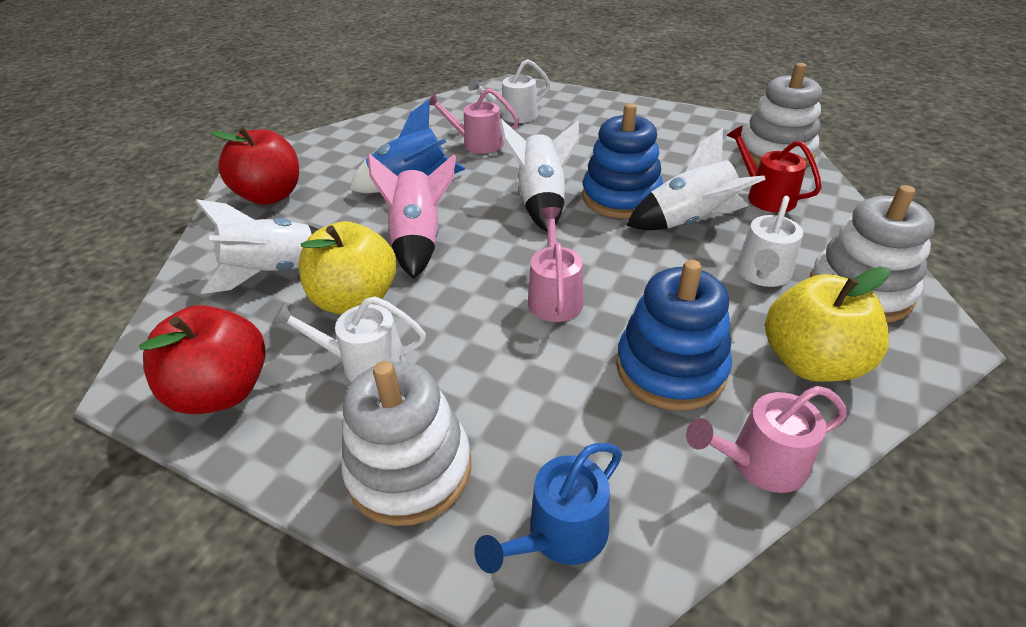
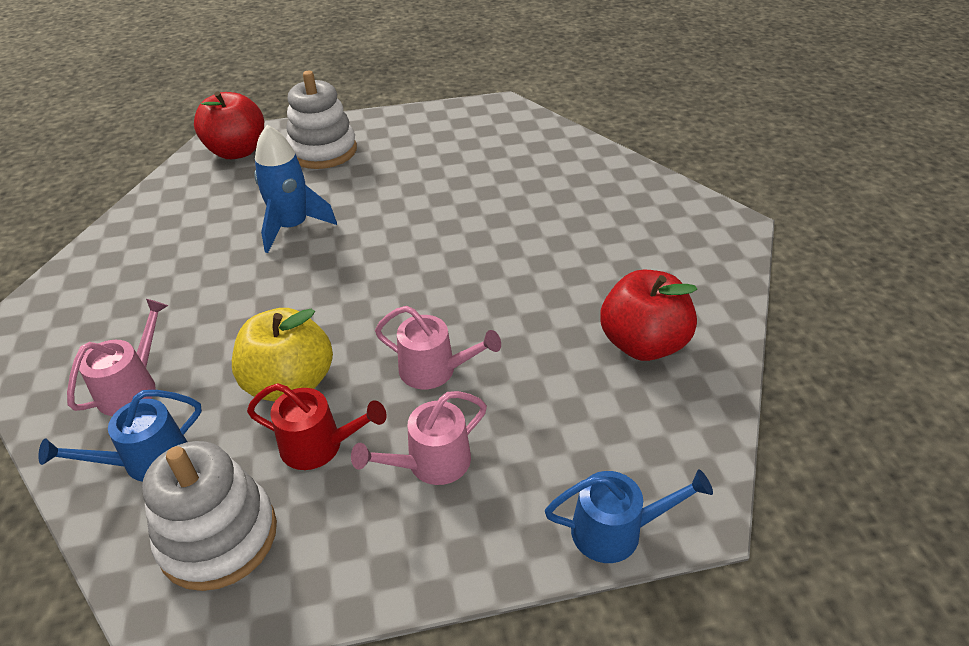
blue stacking toy: 2 -> 0
blue watering can: 1 -> 2
pink rocket: 1 -> 0
white rocket: 3 -> 0
white stacking toy: 3 -> 2
white watering can: 3 -> 0
yellow apple: 2 -> 1

